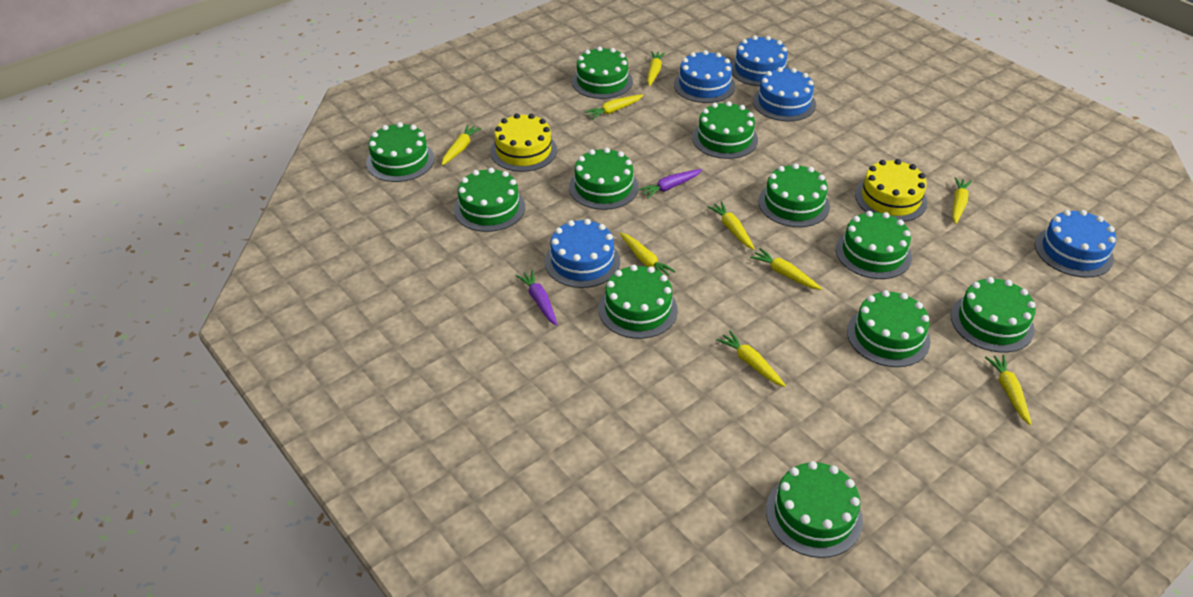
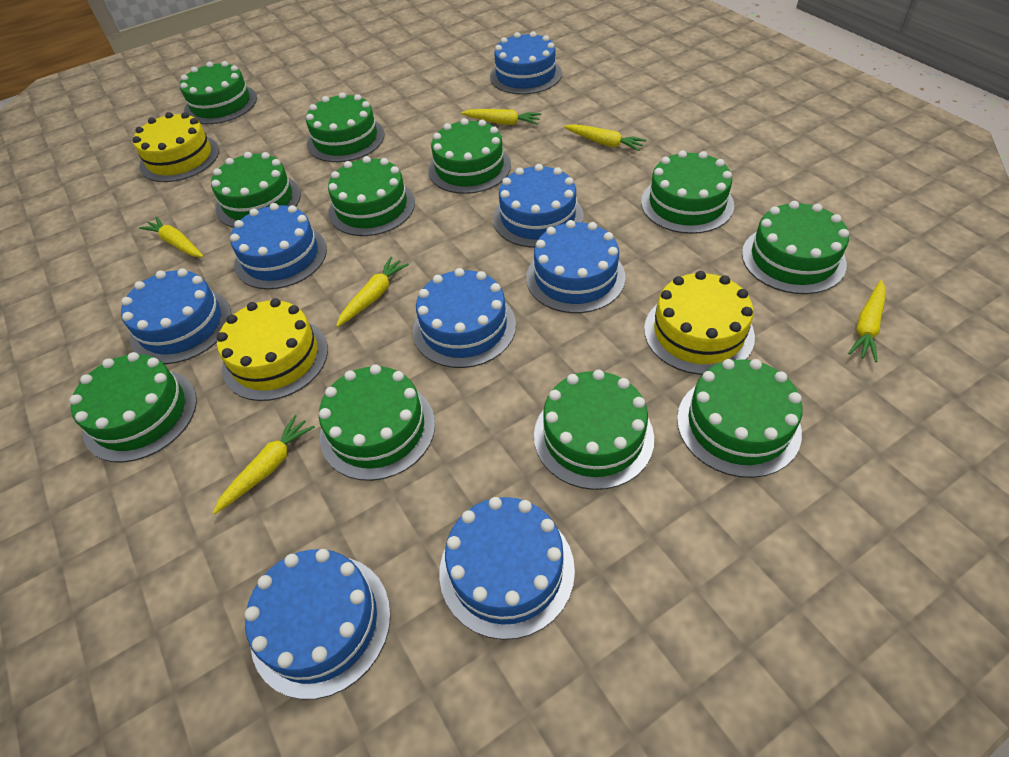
blue cake: 5 -> 8
purple carrot: 2 -> 0
yellow cake: 2 -> 3
yellow carrot: 9 -> 6

